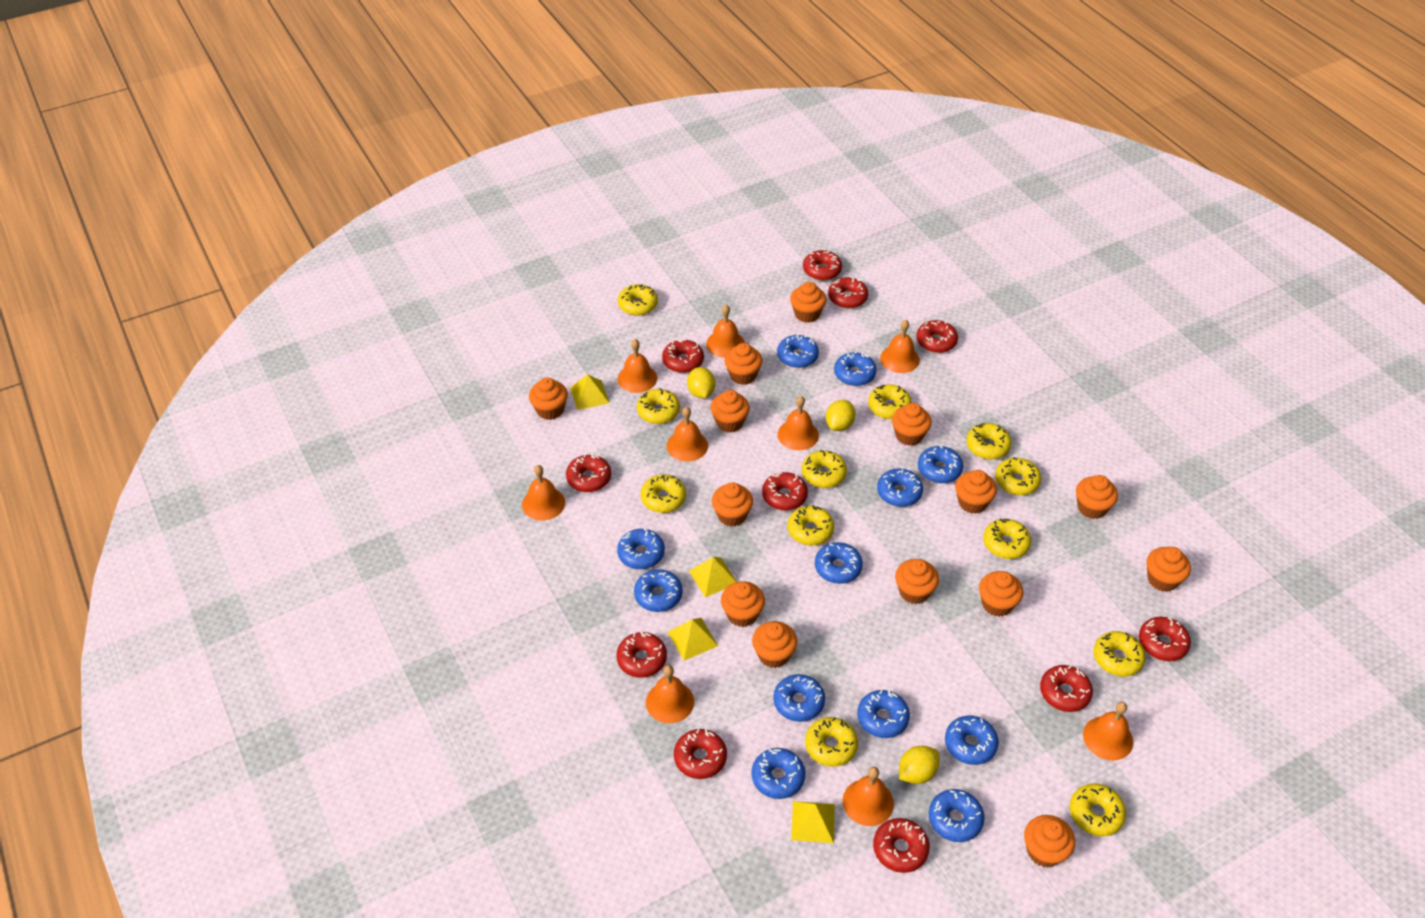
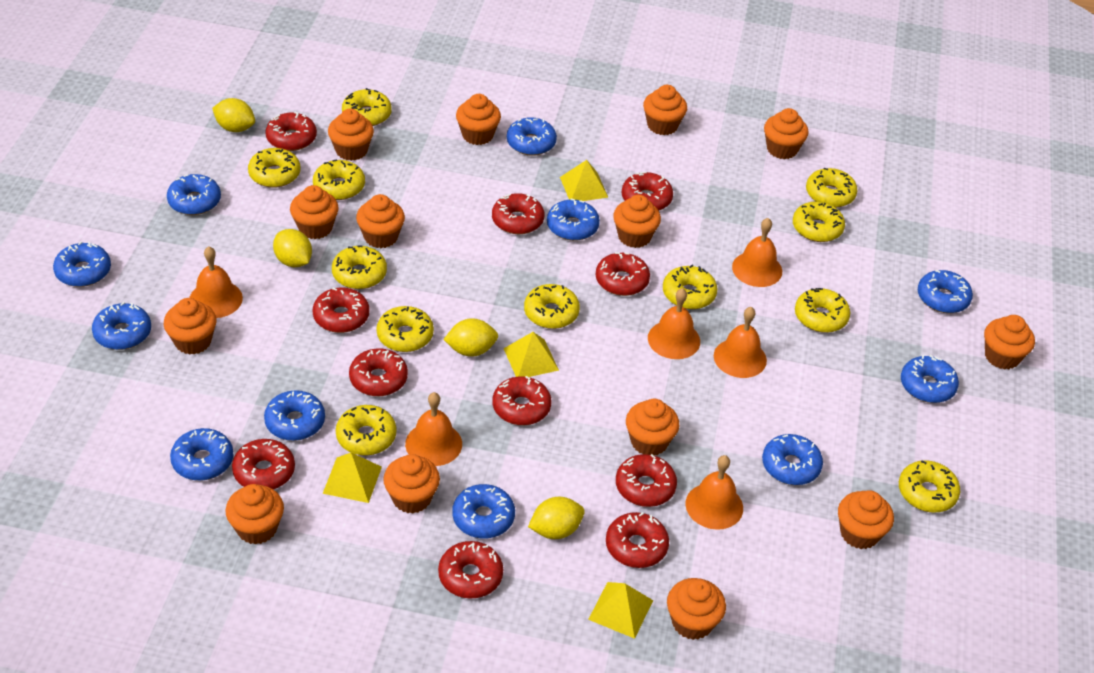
blue donut: 12 -> 11
orange bell: 9 -> 6
yellow lemon: 3 -> 4

